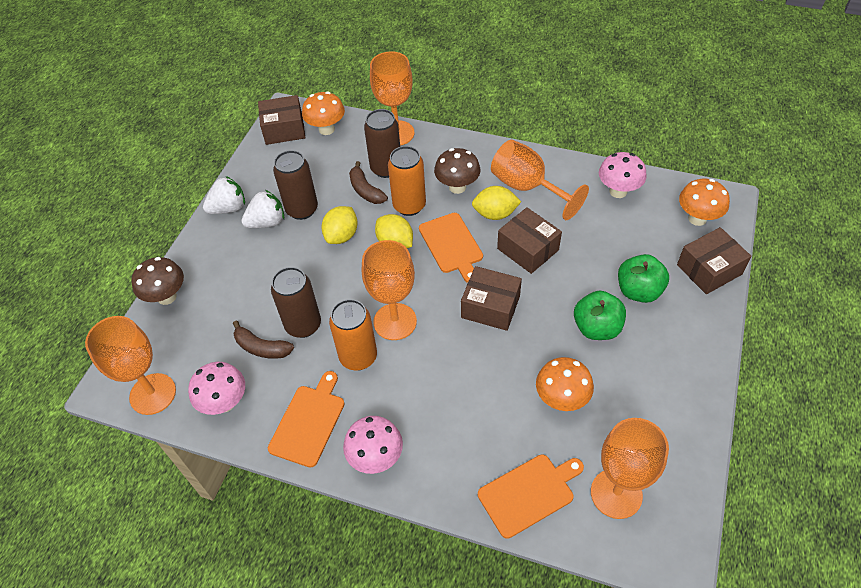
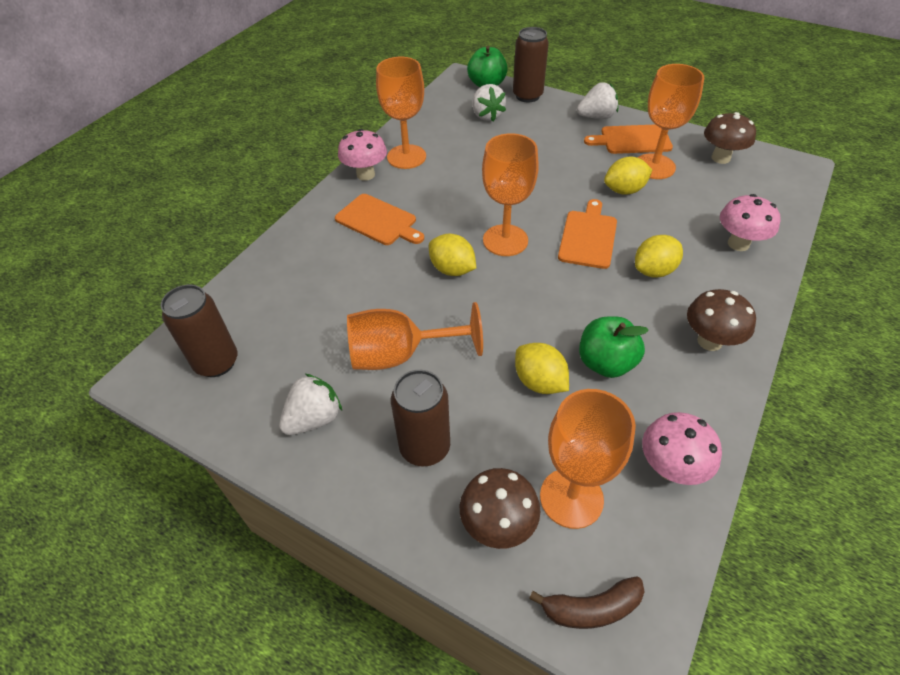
brown banana: 2 -> 1
brown box: 4 -> 0
brown mushroom: 2 -> 3
orange can: 2 -> 0
orange mushroom: 3 -> 0
white strawberry: 2 -> 3
yellow lemon: 3 -> 4

